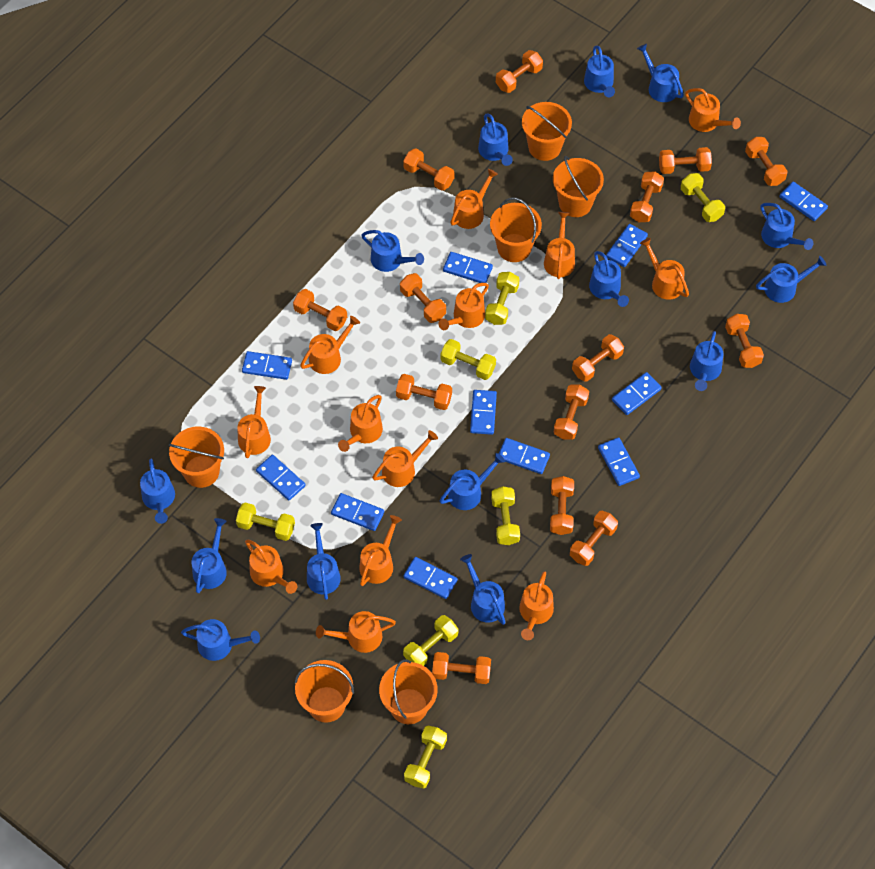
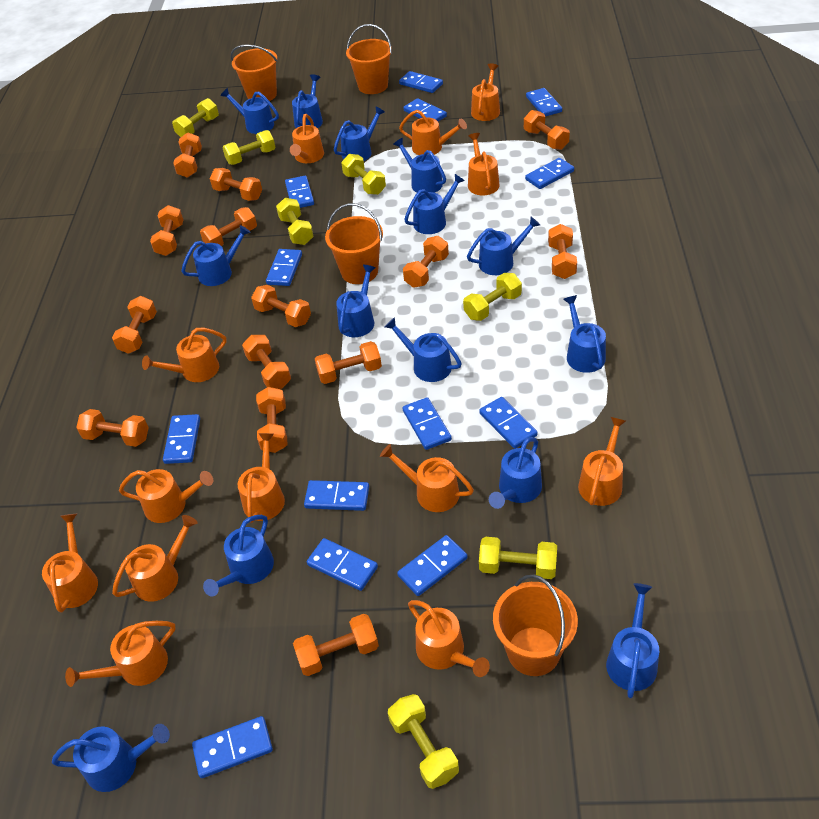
blue domino: 11 -> 13
orange bucket: 6 -> 4

